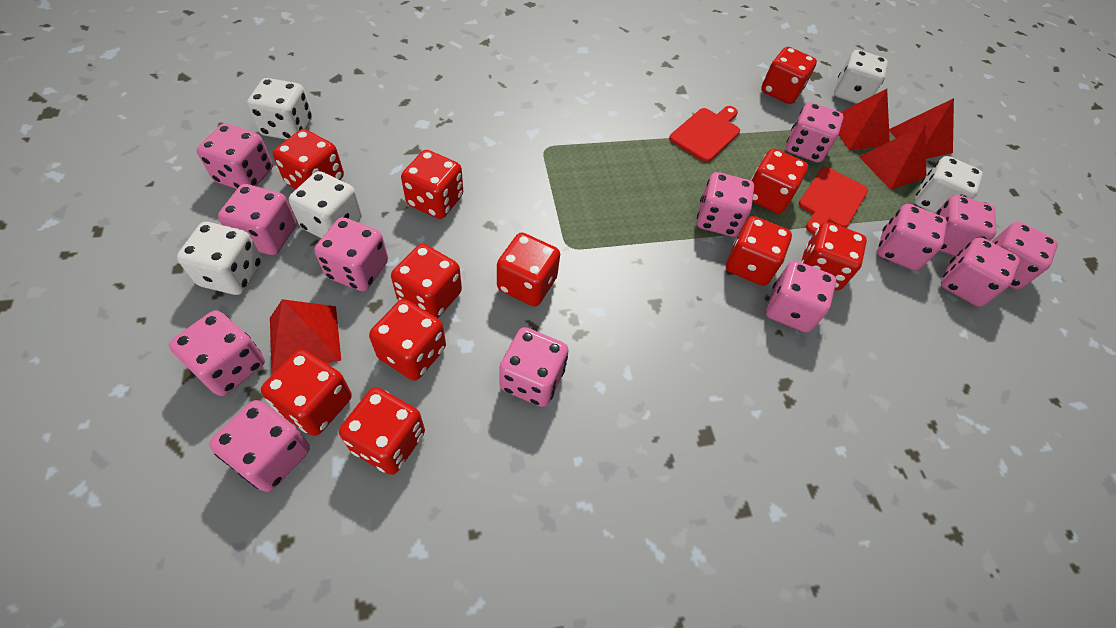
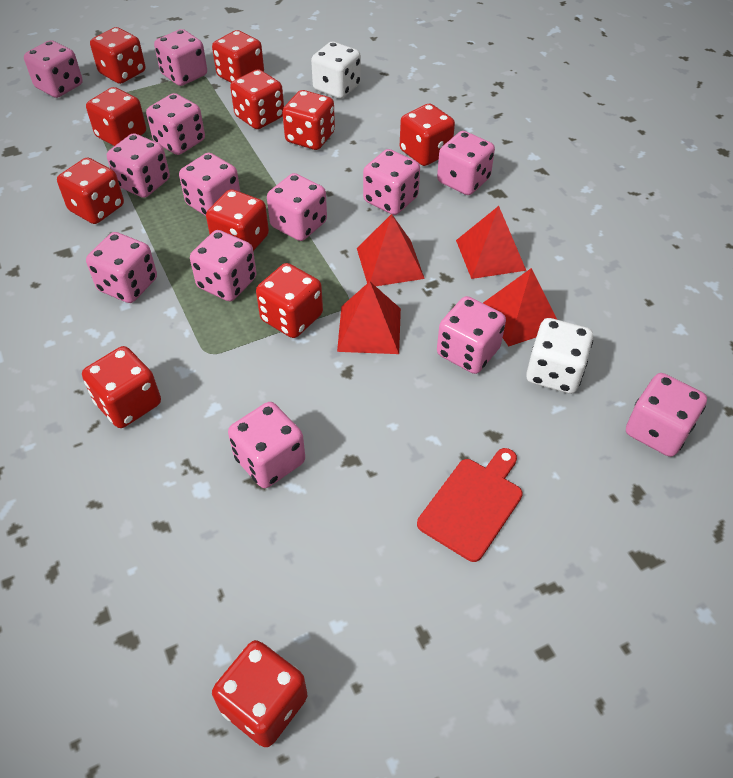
red cutting board: 2 -> 1
white dice: 5 -> 2

